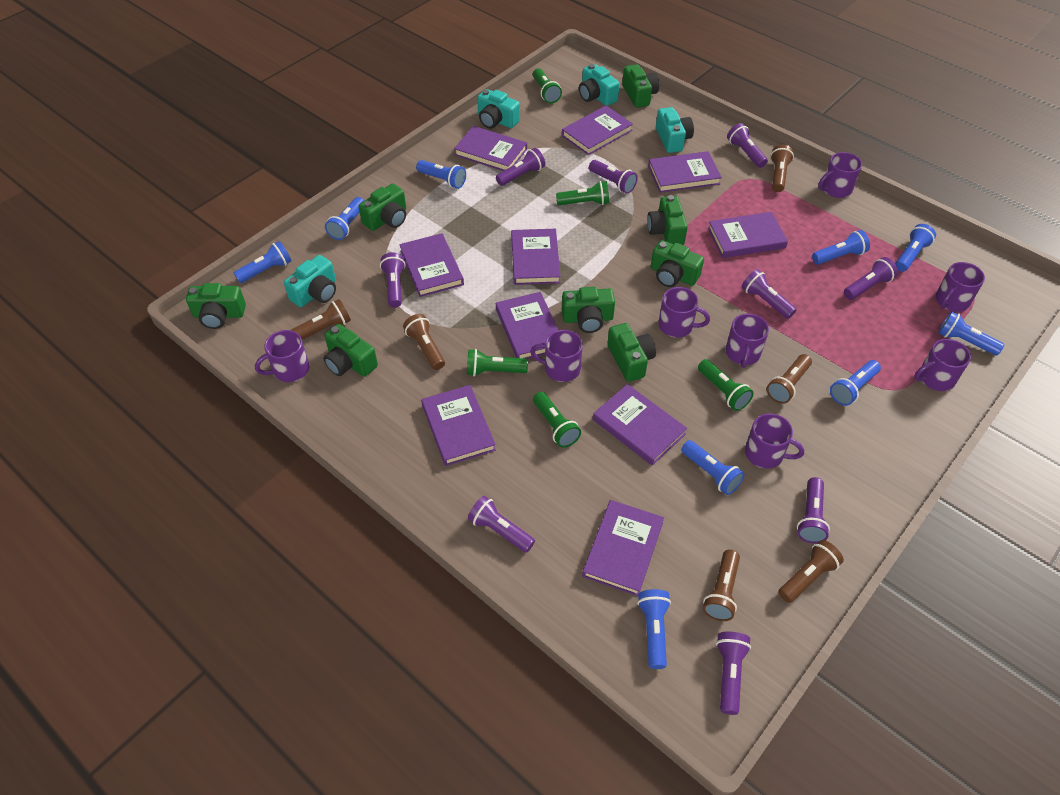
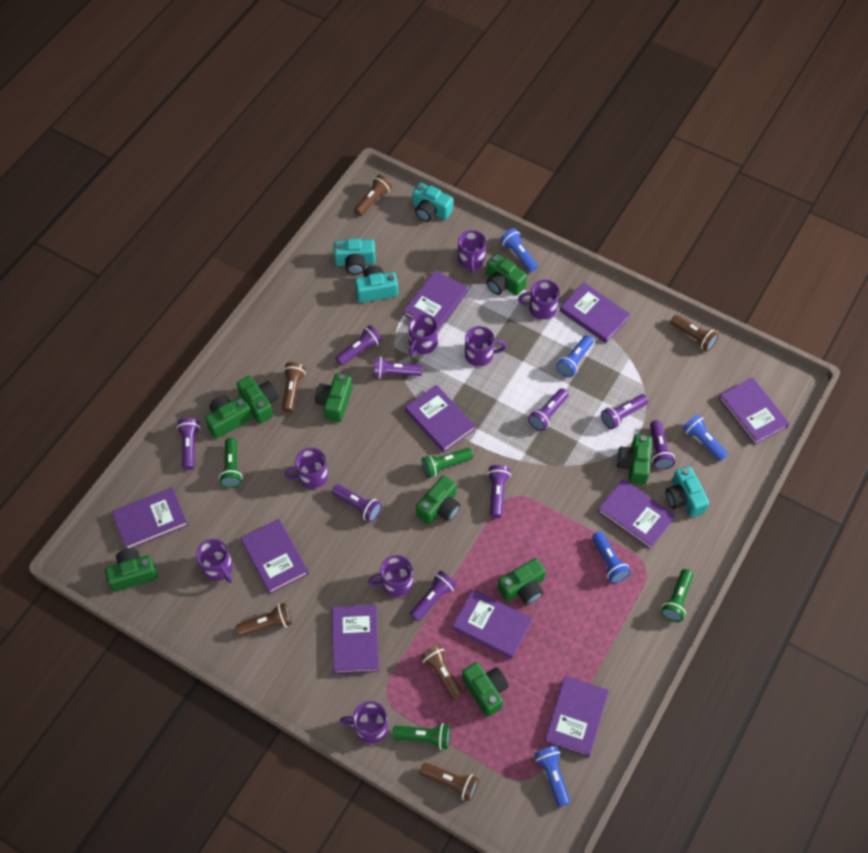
blue flashlight: 9 -> 5
green camera: 8 -> 9
green flashlight: 5 -> 4

